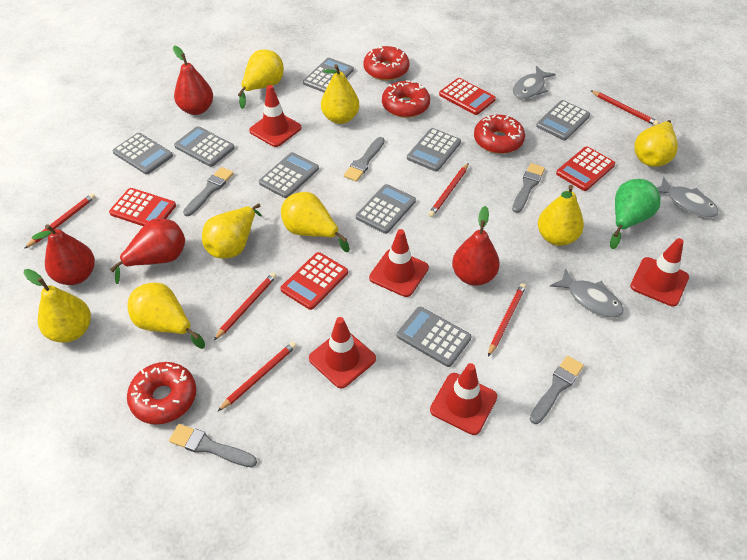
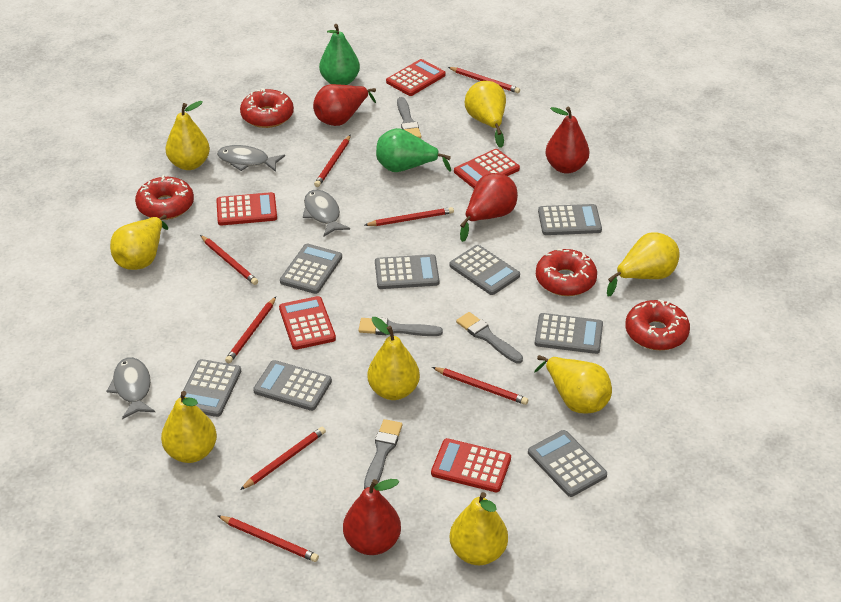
green pear: 1 -> 2
grey brush: 5 -> 4
red calculator: 4 -> 5
red pencil: 6 -> 8
red traffic cone: 5 -> 0

